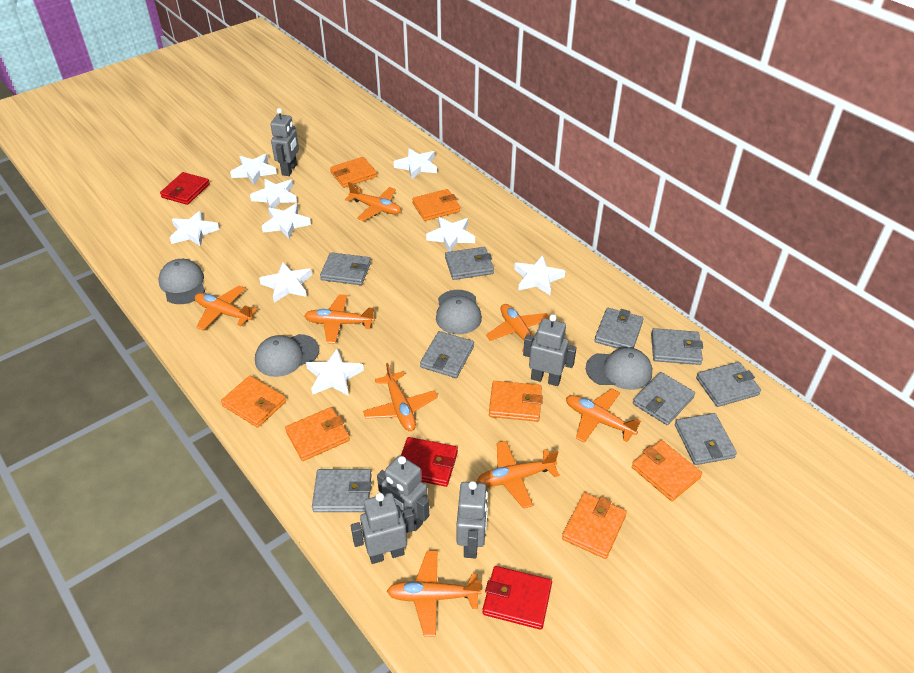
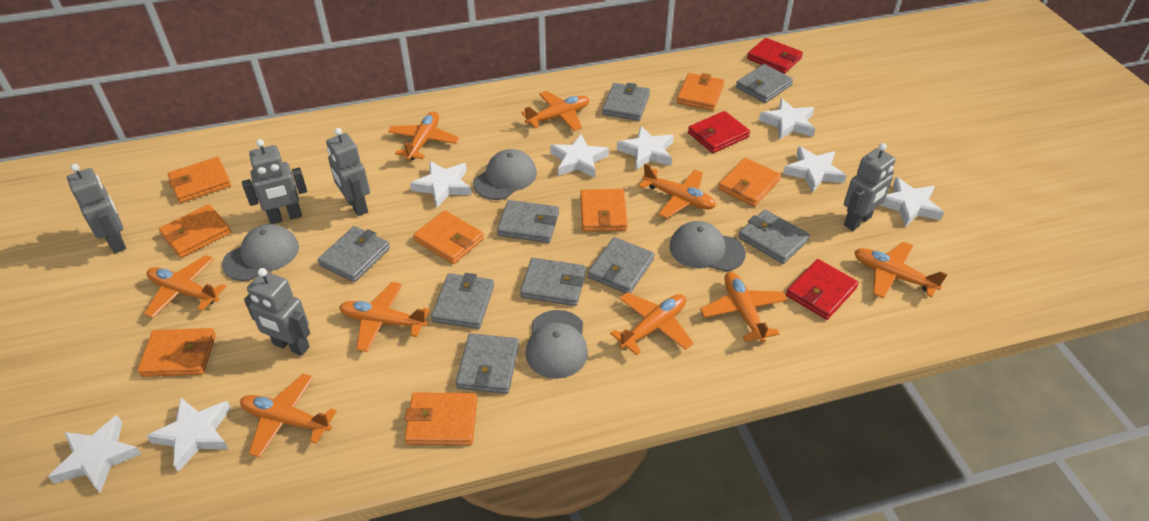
orange plane: 8 -> 9
orange wallet: 7 -> 8
white star: 9 -> 8

